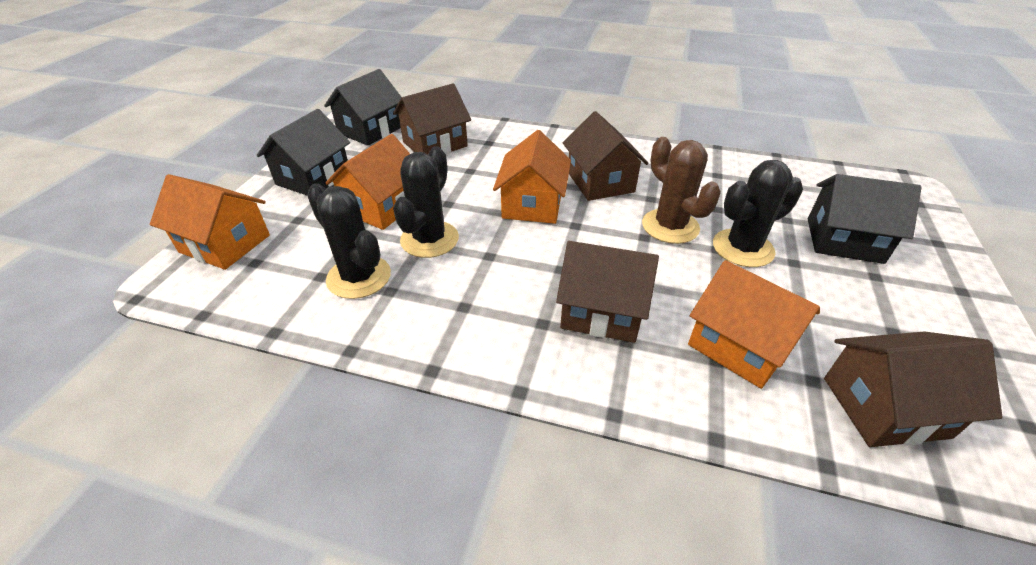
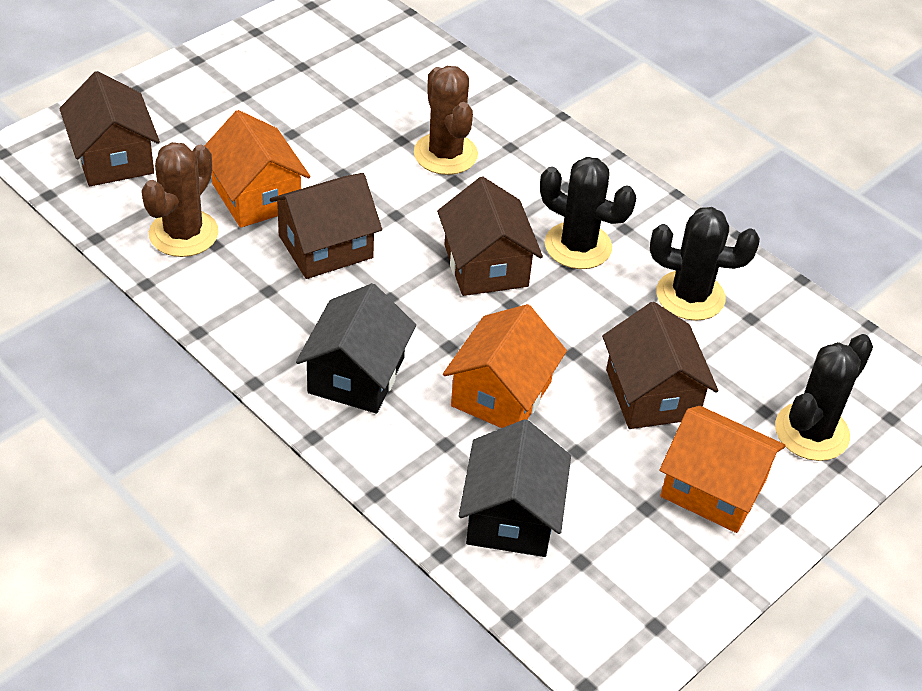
black house: 3 -> 2
brown cactus: 1 -> 2
orange house: 4 -> 3

